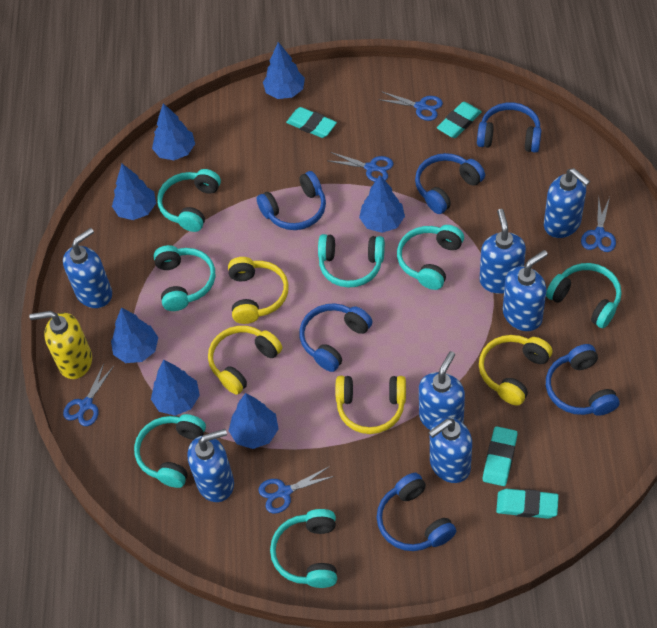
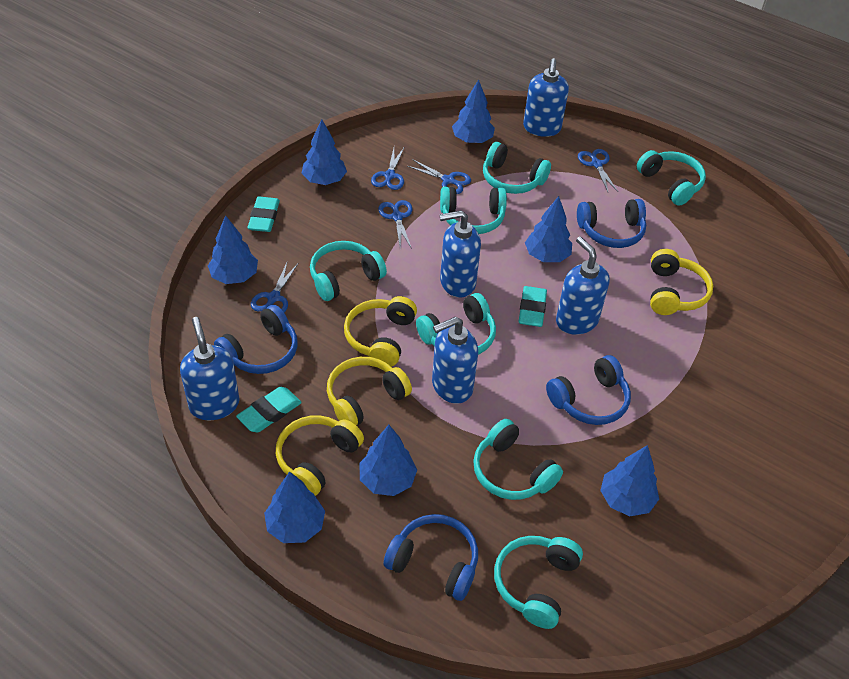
blue headphones: 6 -> 4
blue soap dispenser: 7 -> 5
turquoise eraser: 4 -> 3
yellow soap dispenser: 1 -> 0

